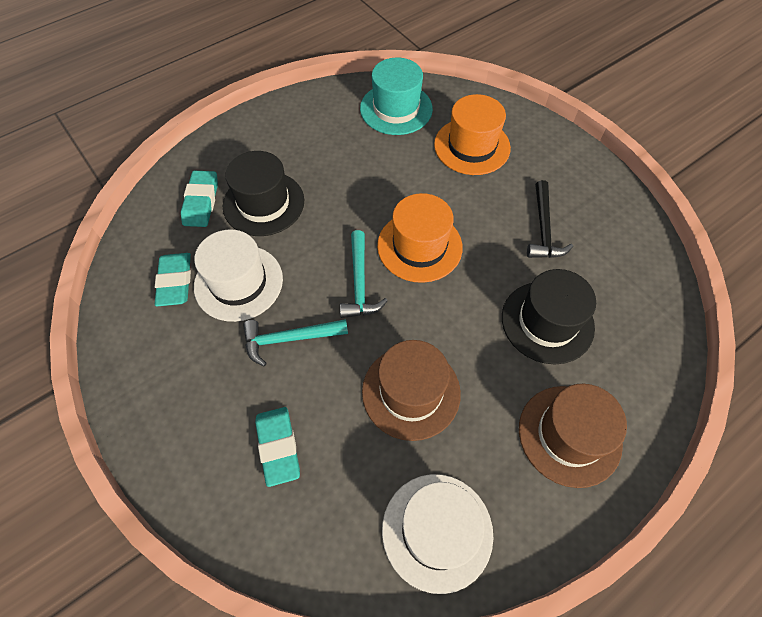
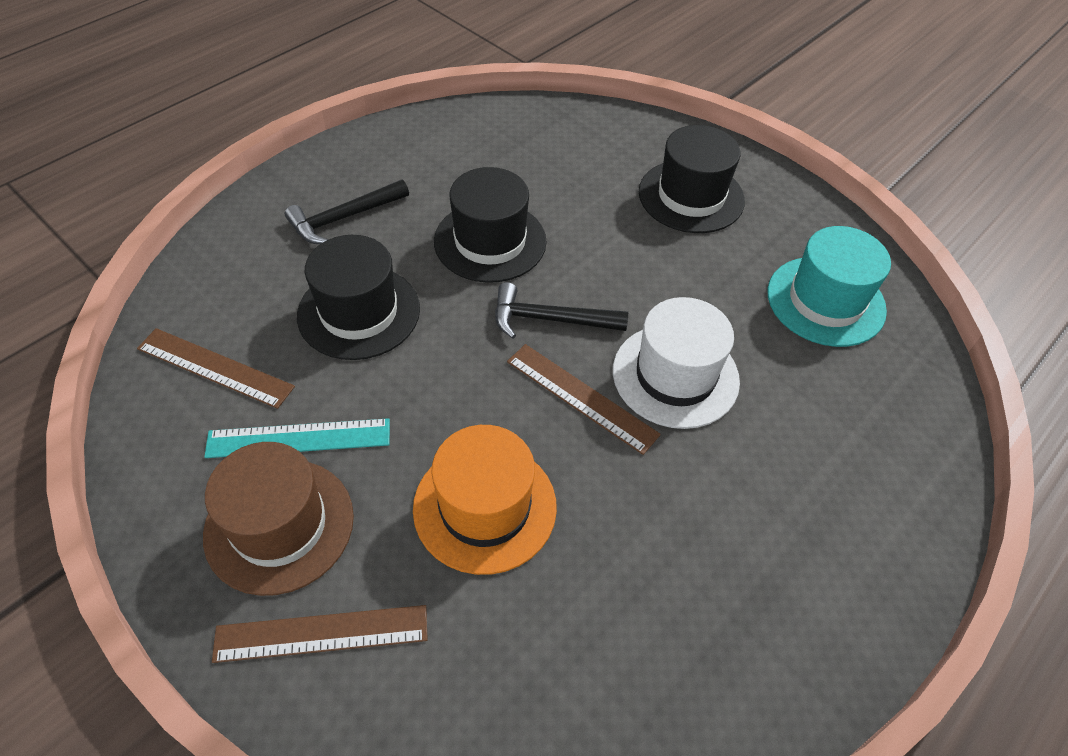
black hammer: 1 -> 2
black hat: 2 -> 3
brown hat: 2 -> 1
brown ruler: 0 -> 3
orange hat: 2 -> 1
turquoise eraser: 3 -> 0
turquoise hammer: 2 -> 0
turquoise ruler: 0 -> 1
white hat: 2 -> 1

